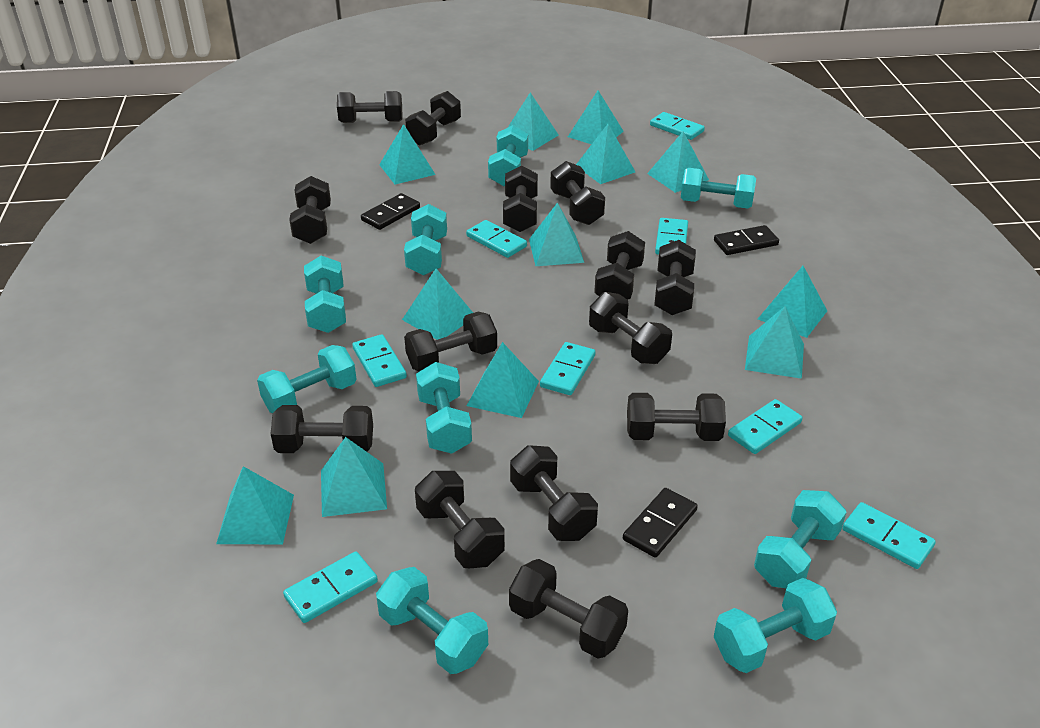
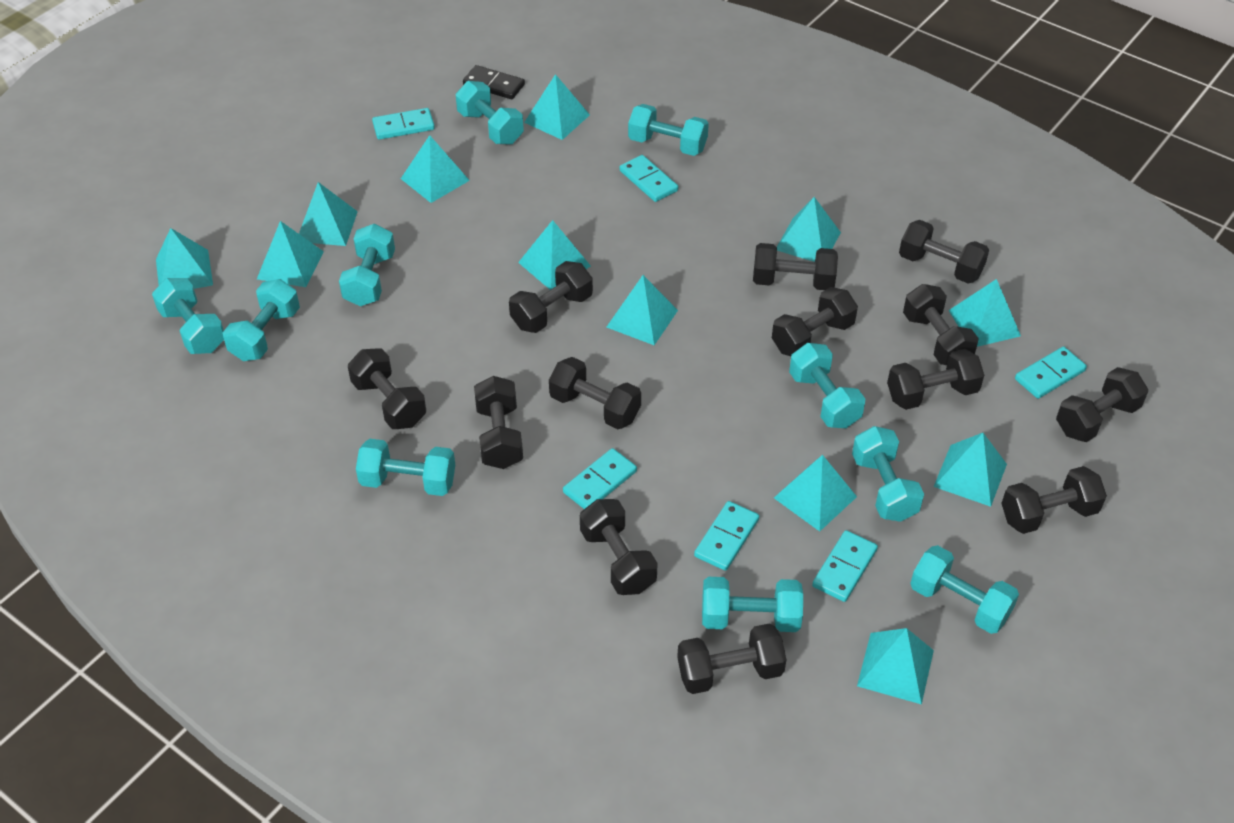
black domino: 3 -> 1
black dumbbell: 14 -> 13
turquoise domino: 8 -> 6
turquoise dumbbell: 9 -> 10

